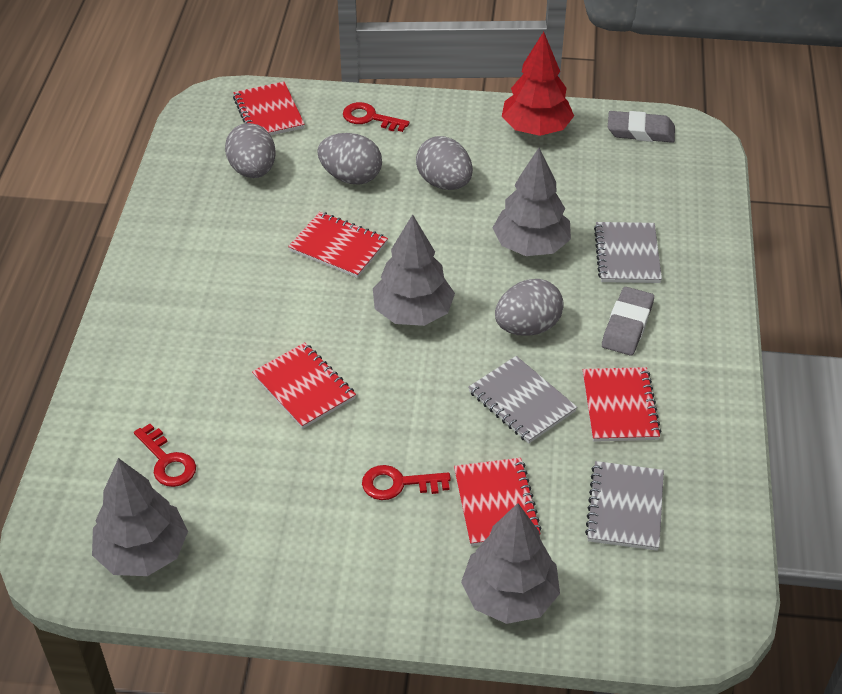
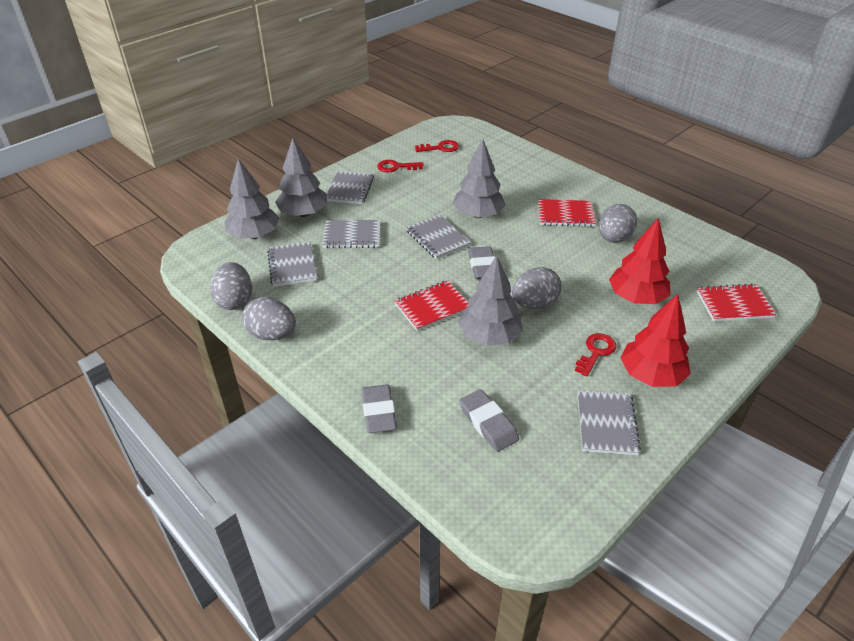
grey eraser: 2 -> 3
grey notebook: 3 -> 5
red notebook: 5 -> 3
red tree: 1 -> 2

